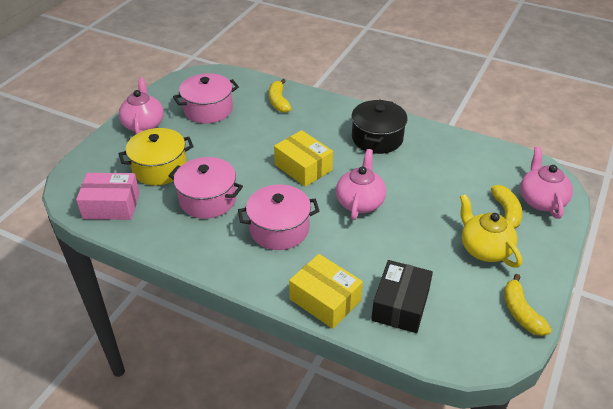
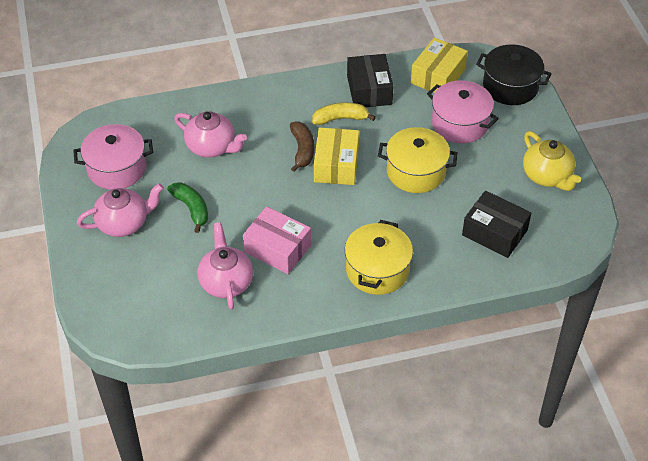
black box: 1 -> 2
brown banana: 0 -> 1
green banana: 0 -> 1
pink pot: 3 -> 2
yellow banana: 3 -> 1
yellow pot: 1 -> 2

